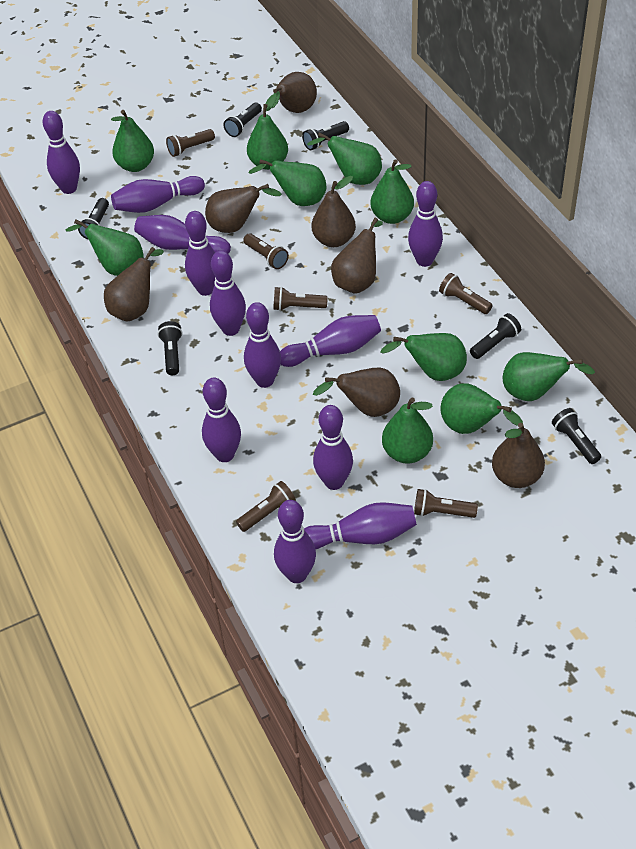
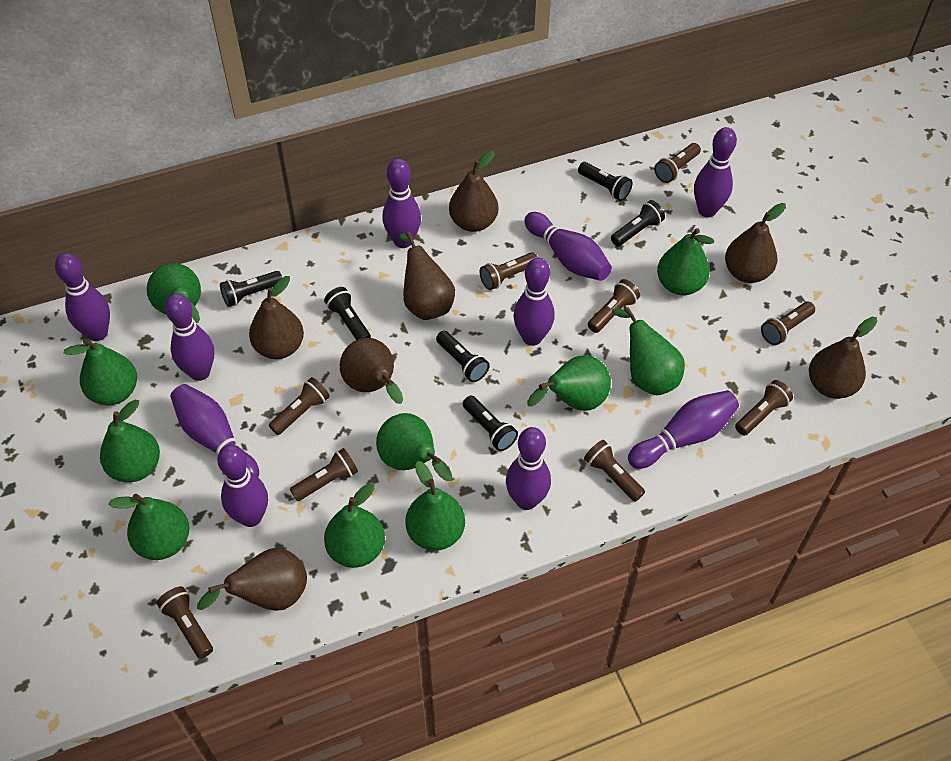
brown flashlight: 6 -> 9
purple bowling pin: 12 -> 10

